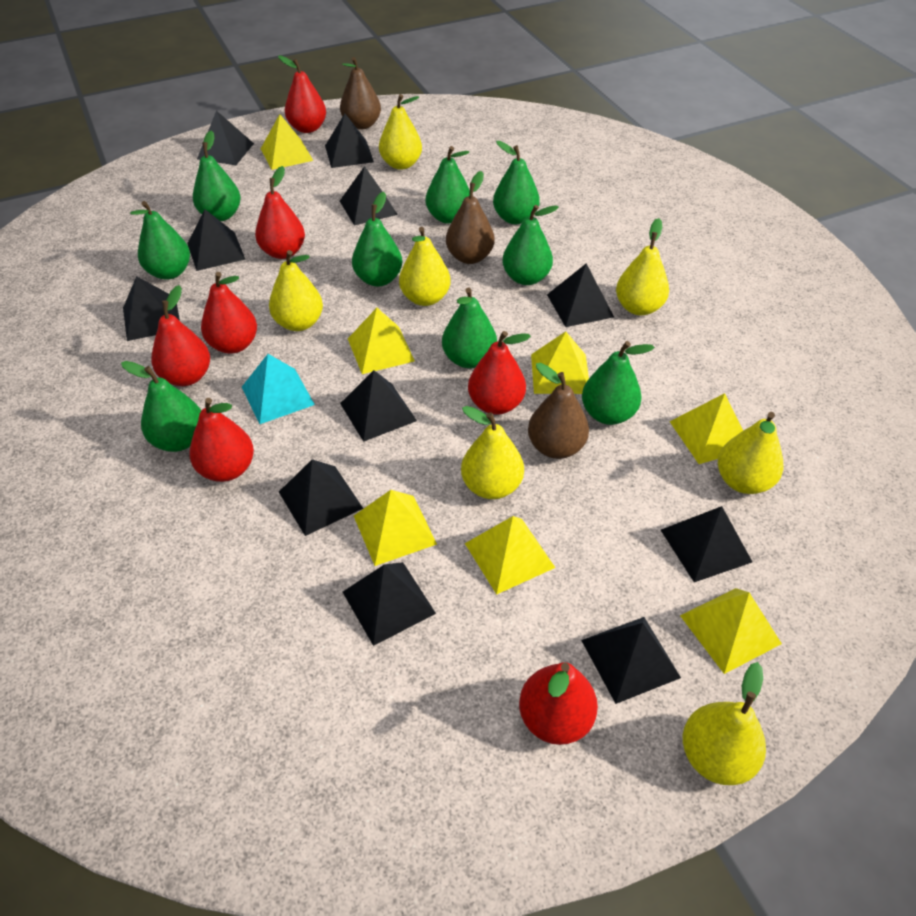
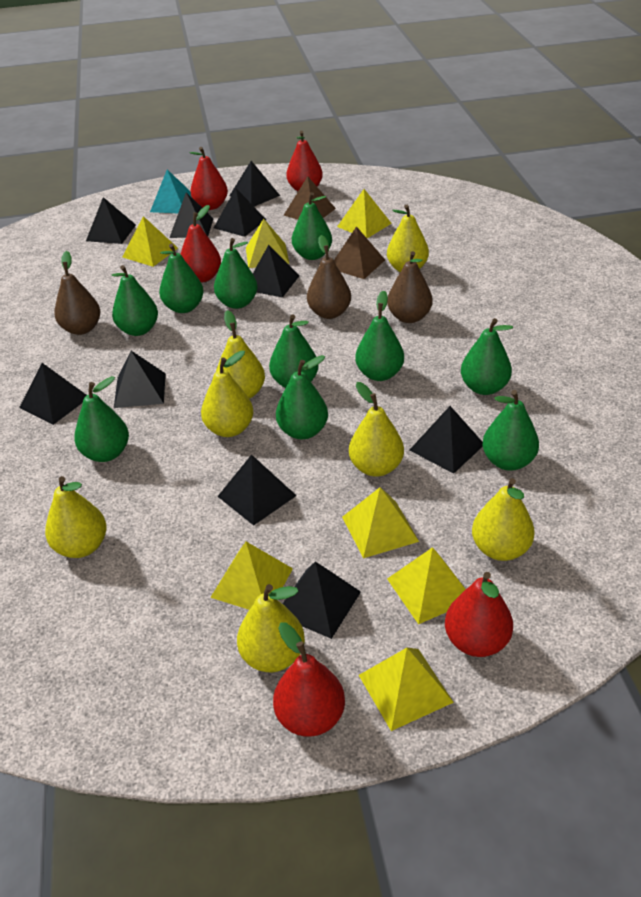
black pyramid: 11 -> 10
brown pyramid: 0 -> 2
green pear: 9 -> 10
red pear: 7 -> 5

